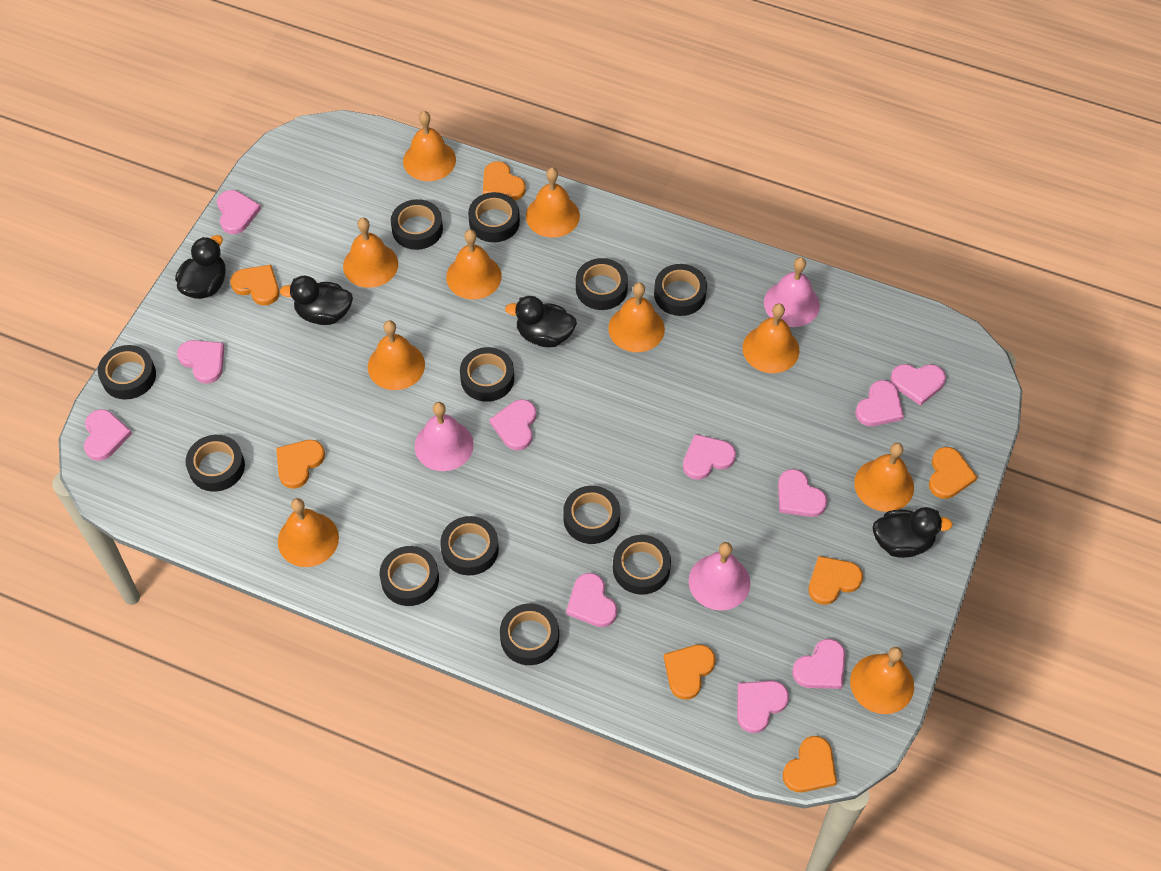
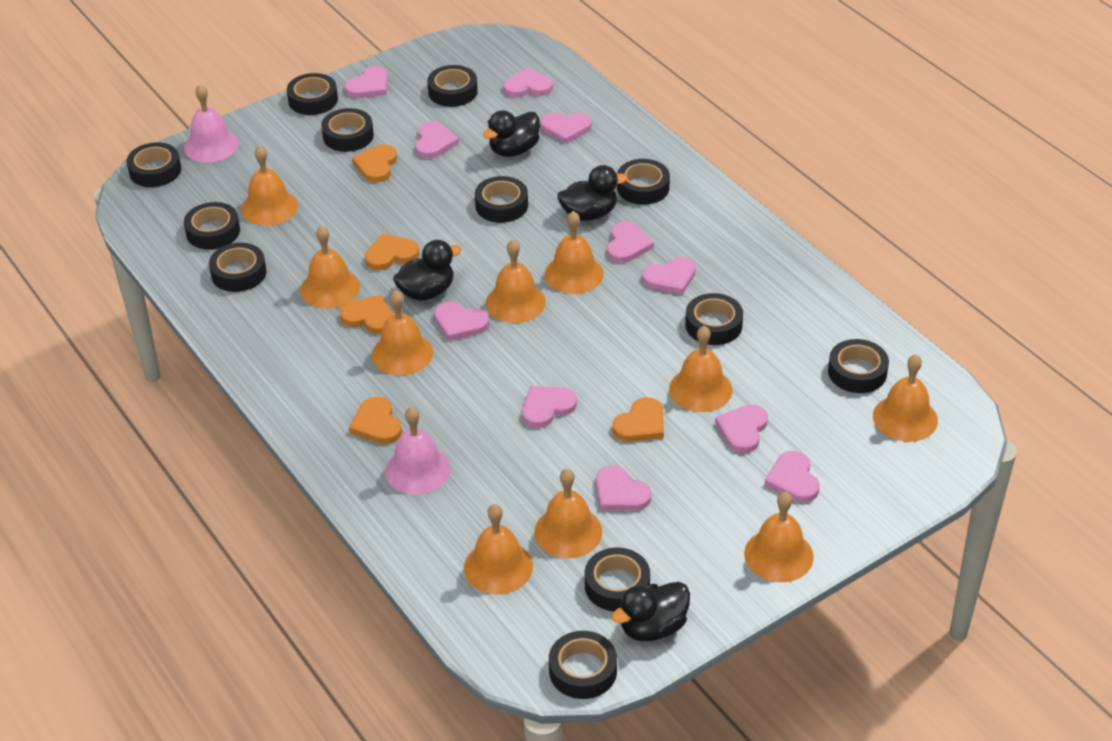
orange heart: 7 -> 5
pink bell: 3 -> 2

